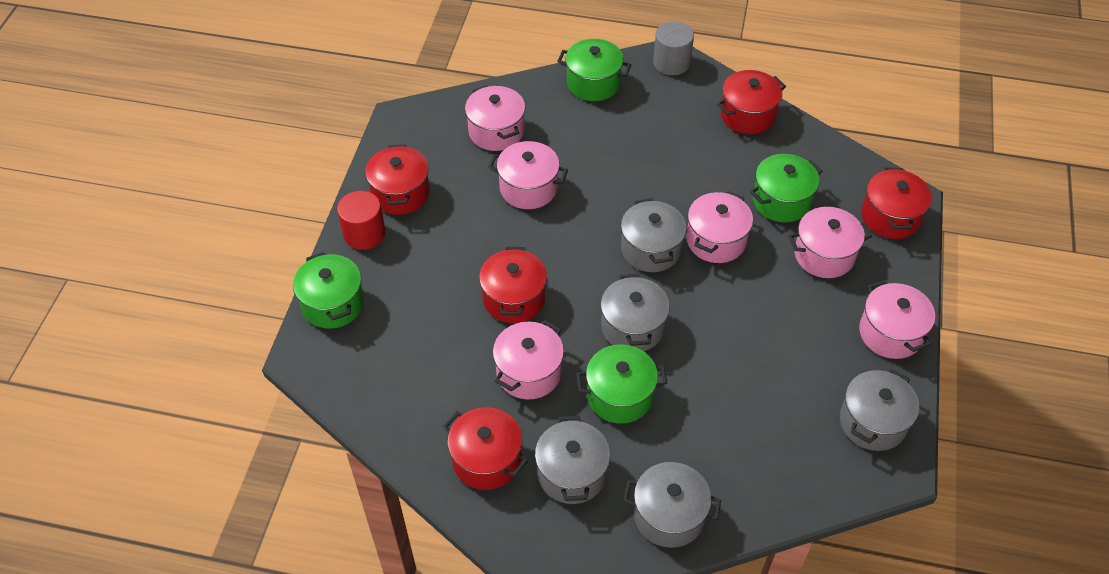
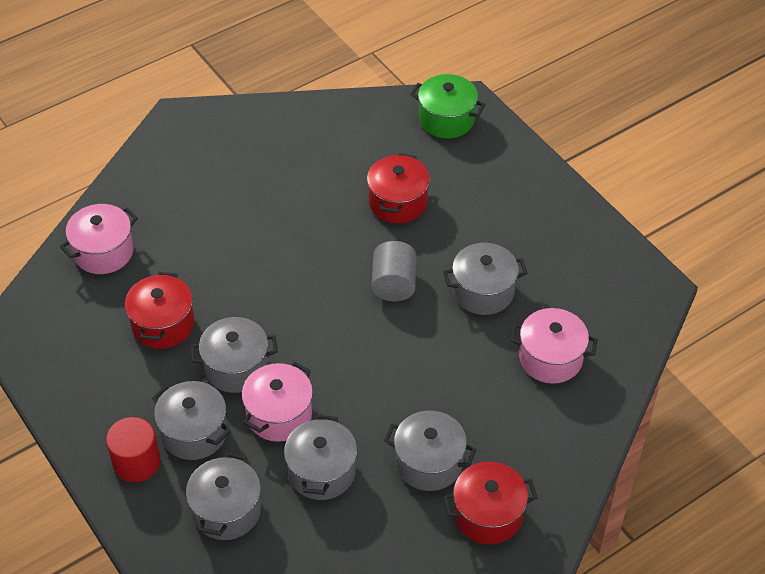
green pot: 4 -> 1
grey pot: 5 -> 6
pink pot: 6 -> 3
red pot: 5 -> 3

